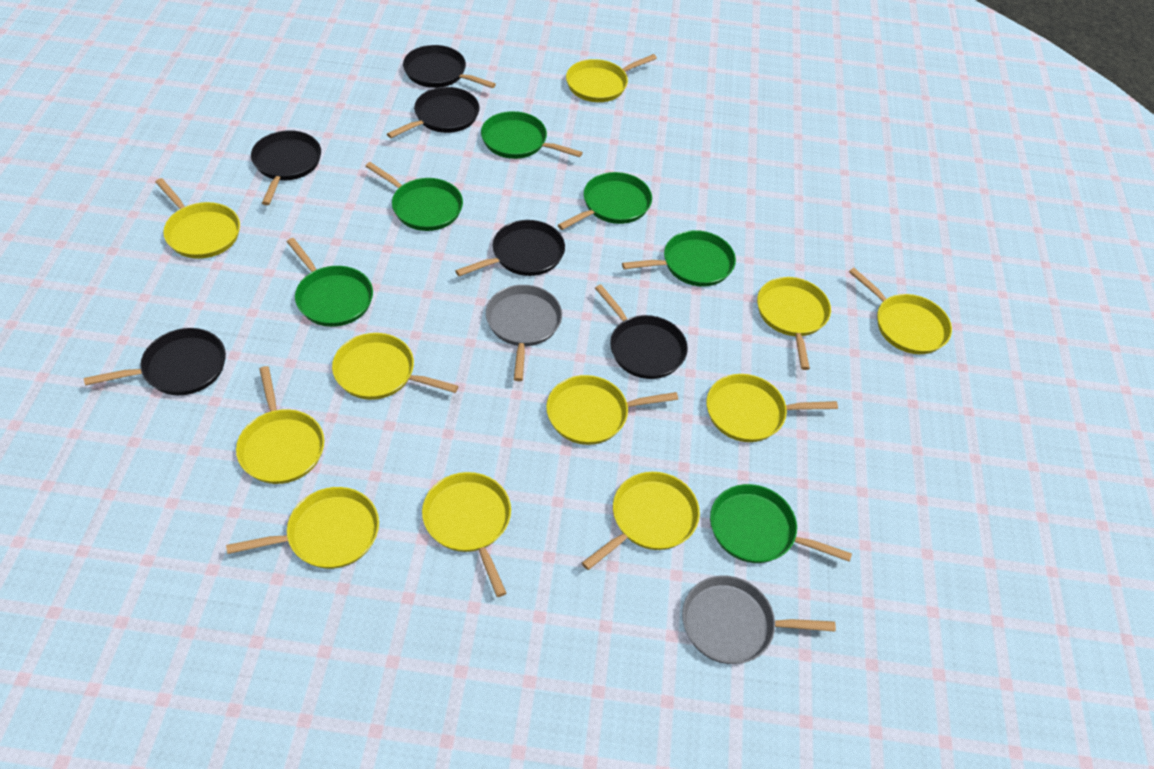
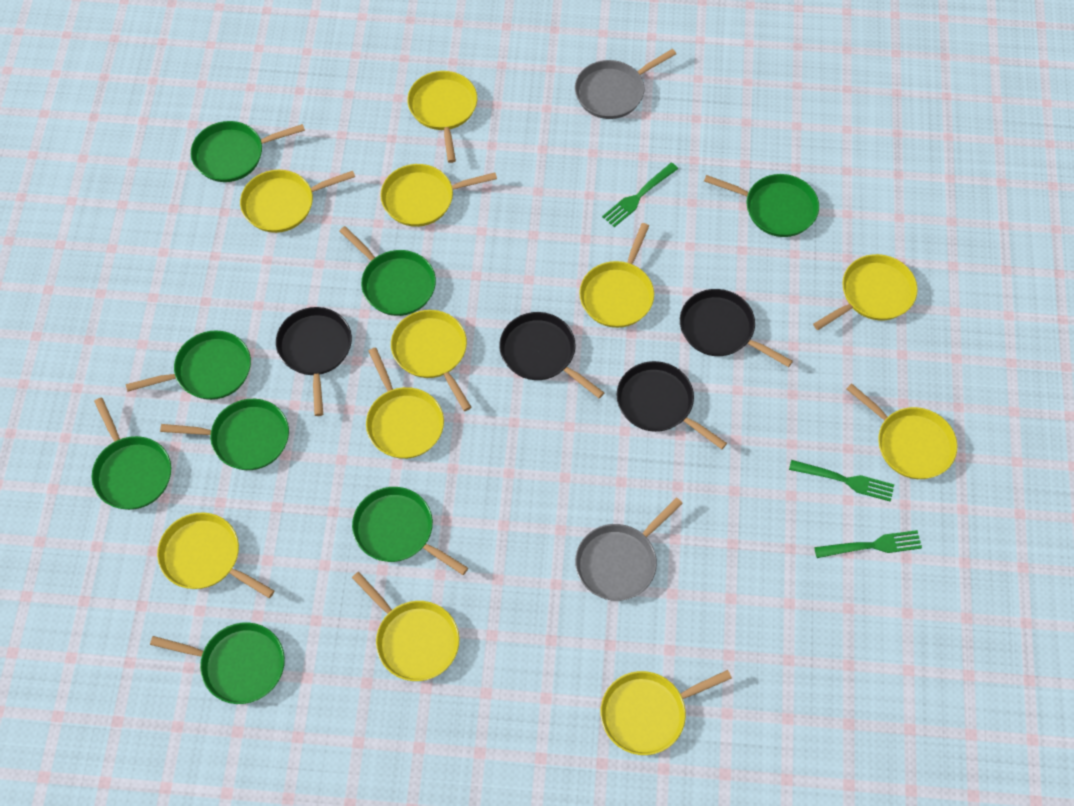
black pan: 6 -> 4
green fork: 0 -> 3
green pan: 6 -> 8

